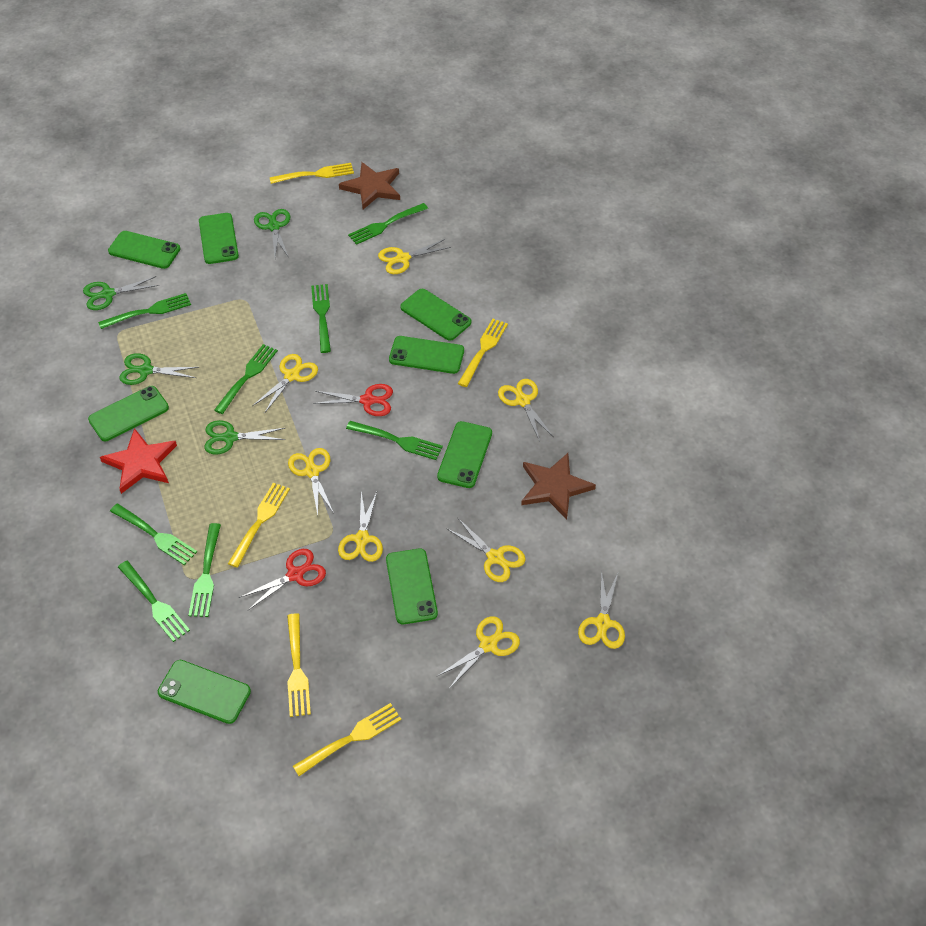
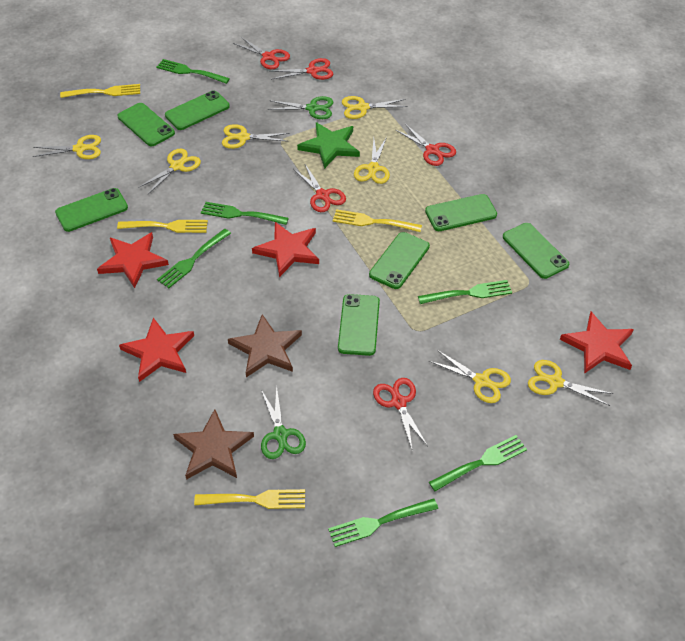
green fork: 8 -> 6
green phone: 8 -> 7
green scissors: 4 -> 2
green star: 0 -> 1
red scissors: 2 -> 5
red star: 1 -> 4
yellow fork: 5 -> 4
yellow scissors: 8 -> 7

